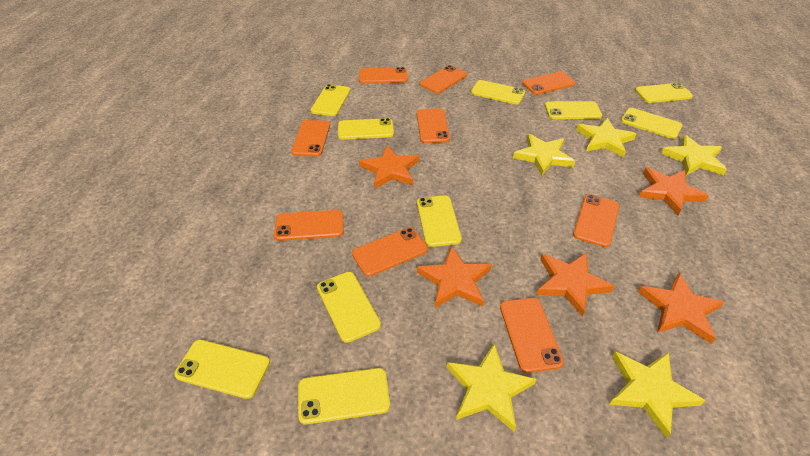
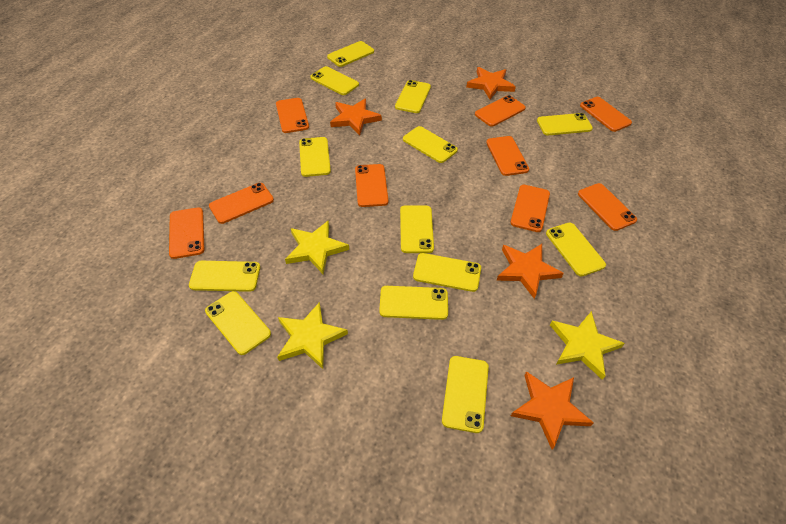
orange star: 5 -> 4
yellow phone: 10 -> 13
yellow star: 5 -> 3

